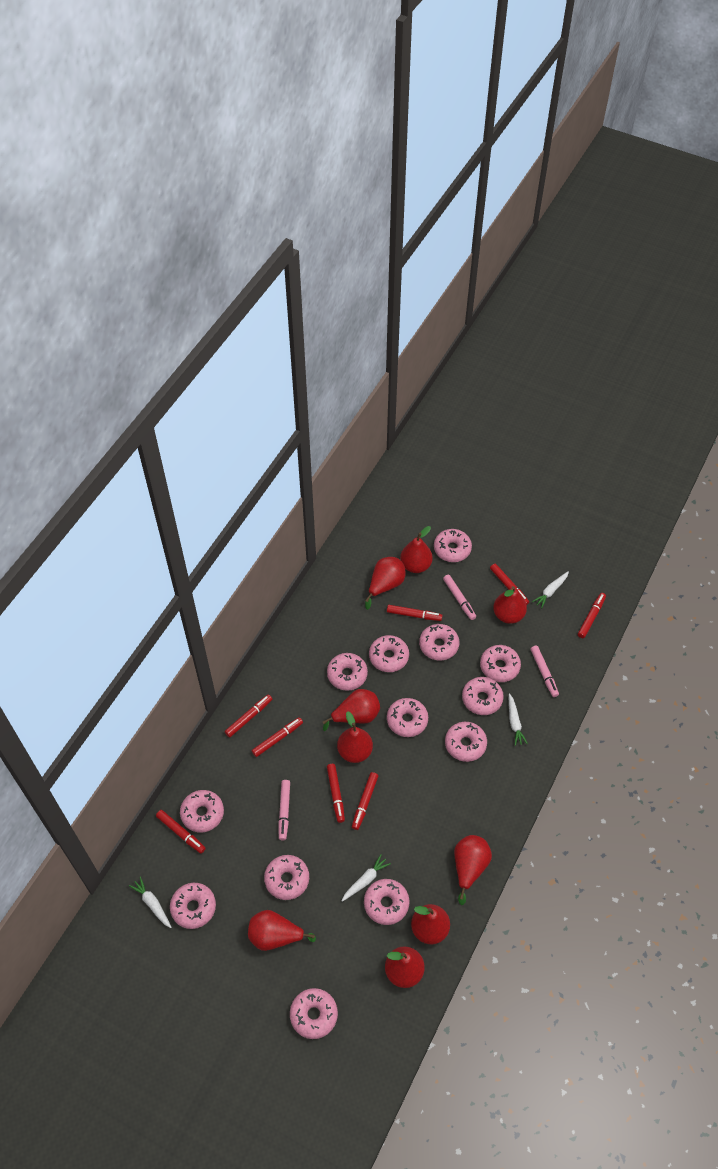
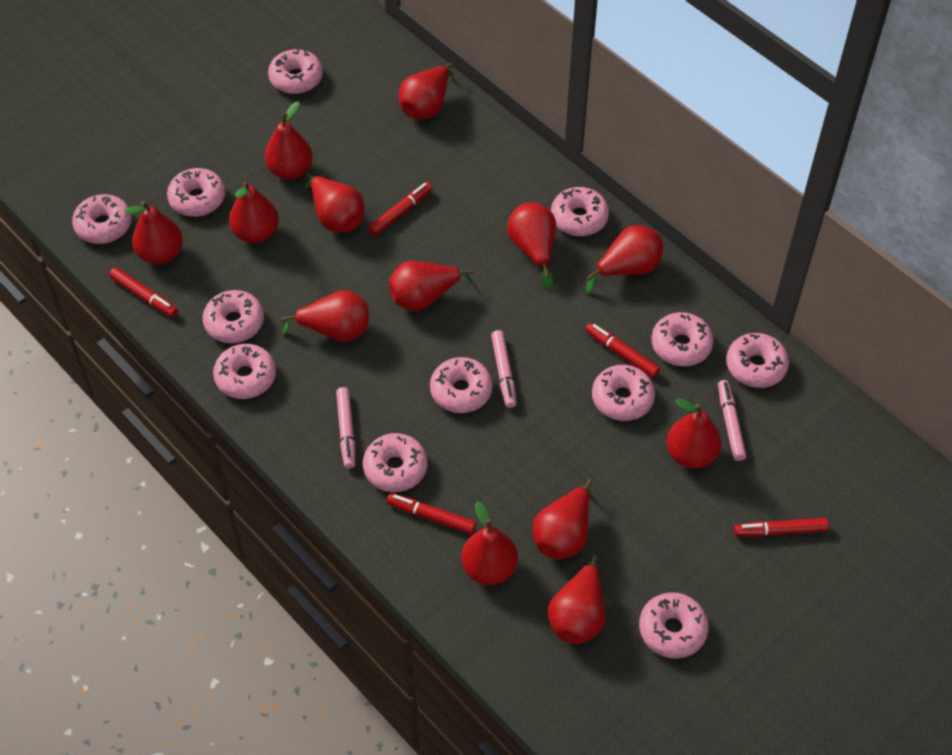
pink donut: 13 -> 12
red marker: 8 -> 5
red pear: 9 -> 13
white carrot: 4 -> 0

